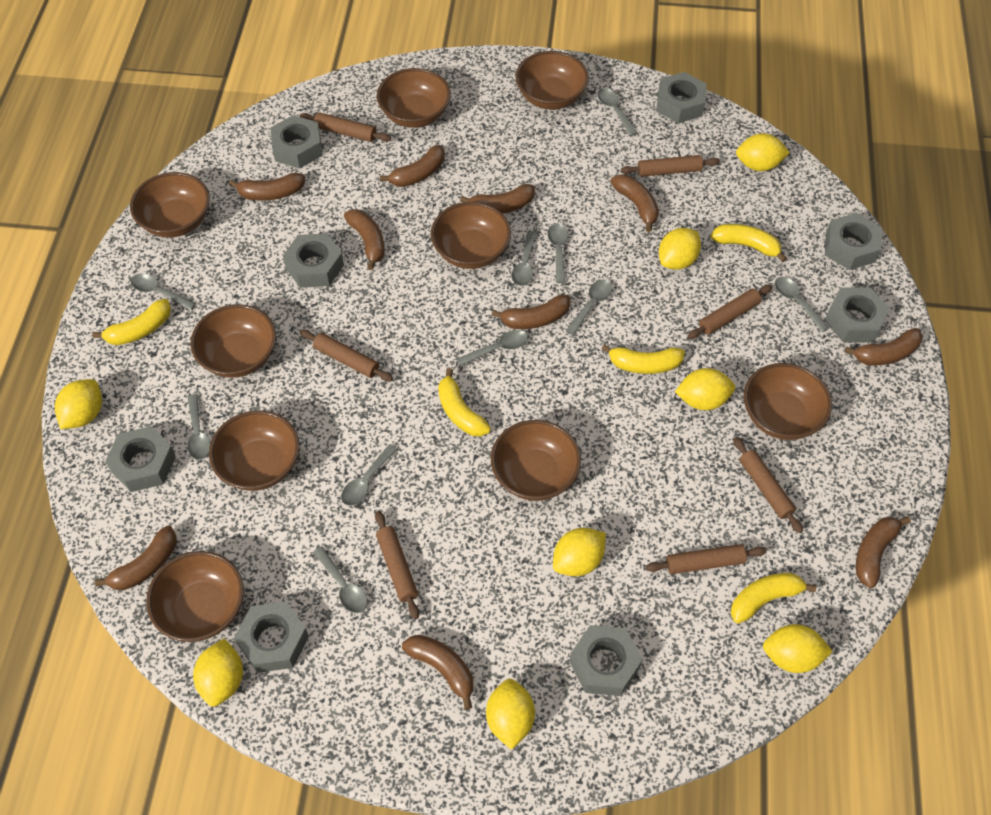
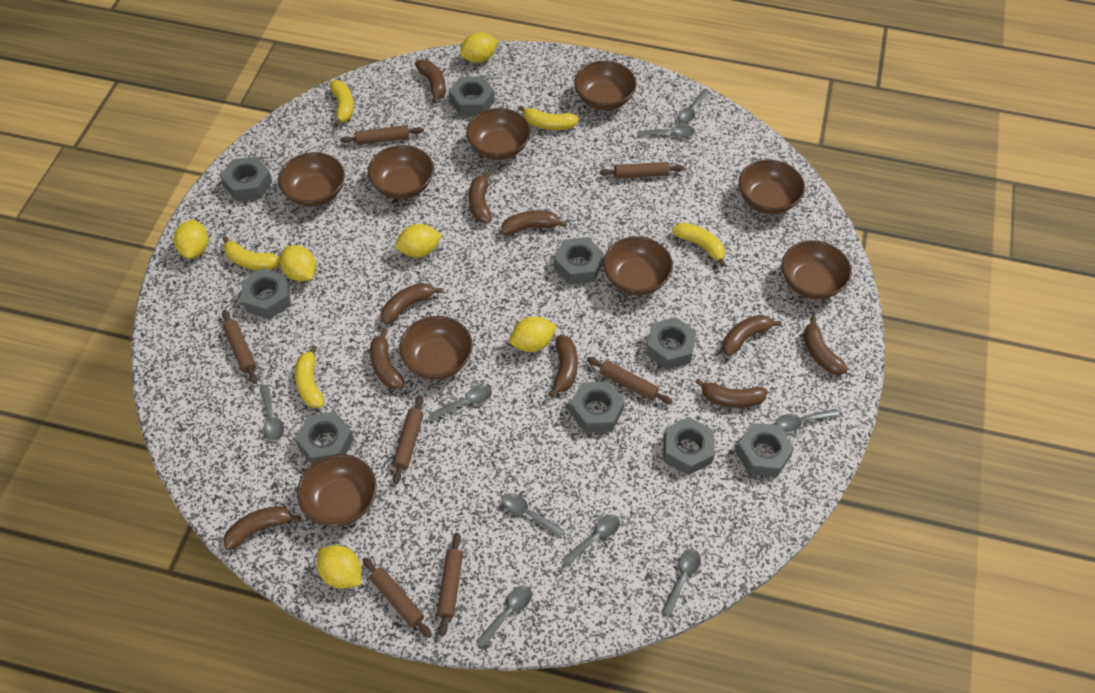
grey nut: 8 -> 9
grey spoon: 10 -> 9
yellow lemon: 8 -> 6

